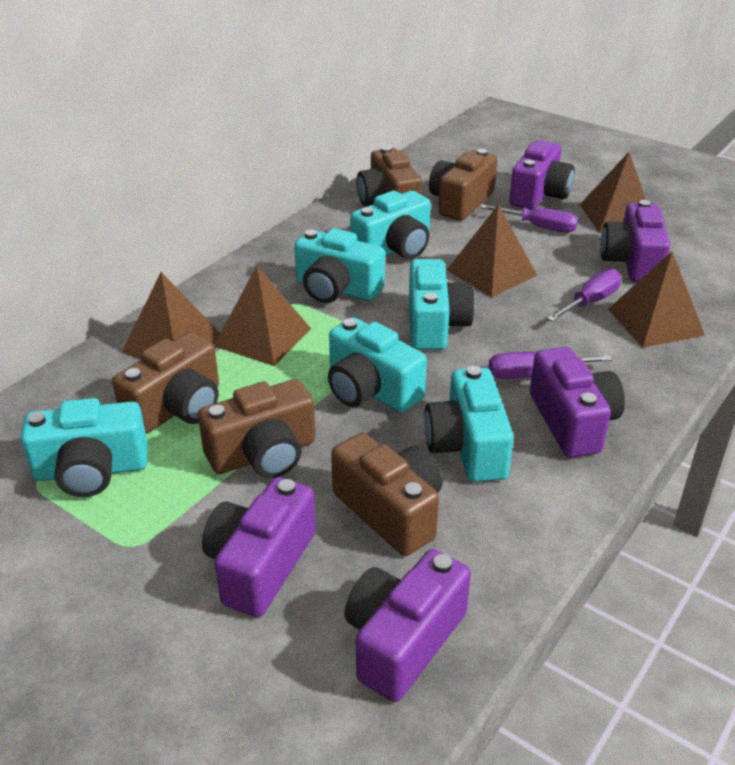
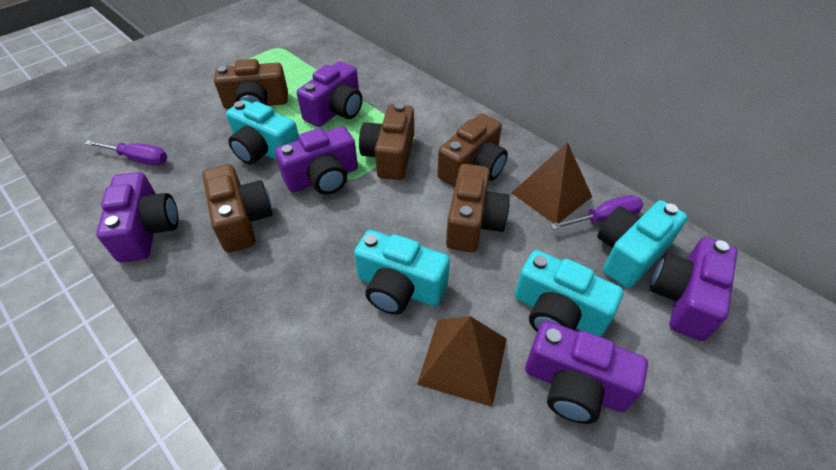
brown pyramid: 5 -> 2
purple screwdriver: 3 -> 2
turquoise camera: 6 -> 4

